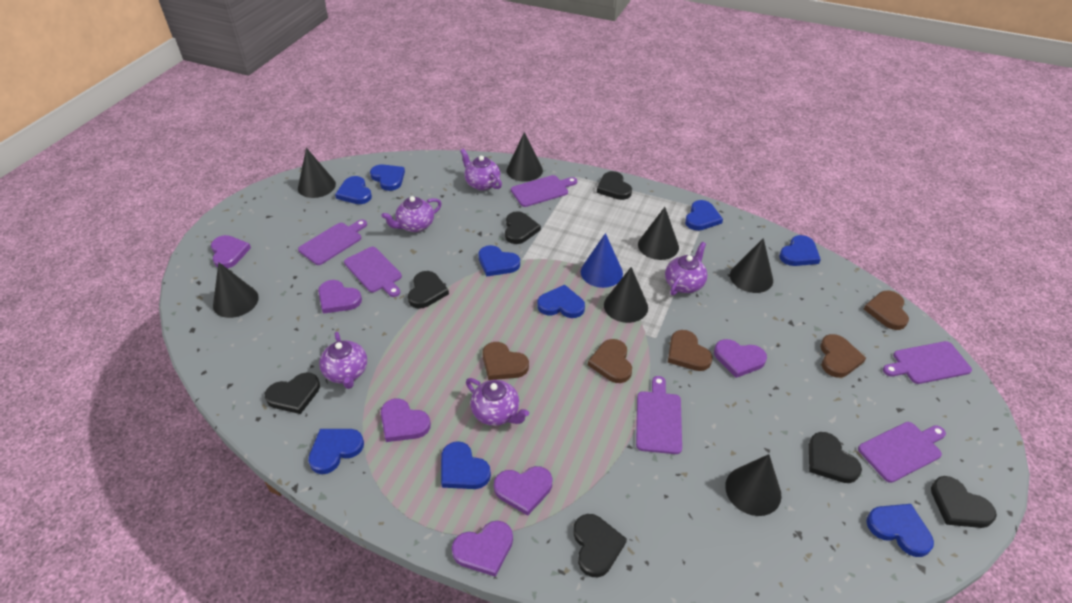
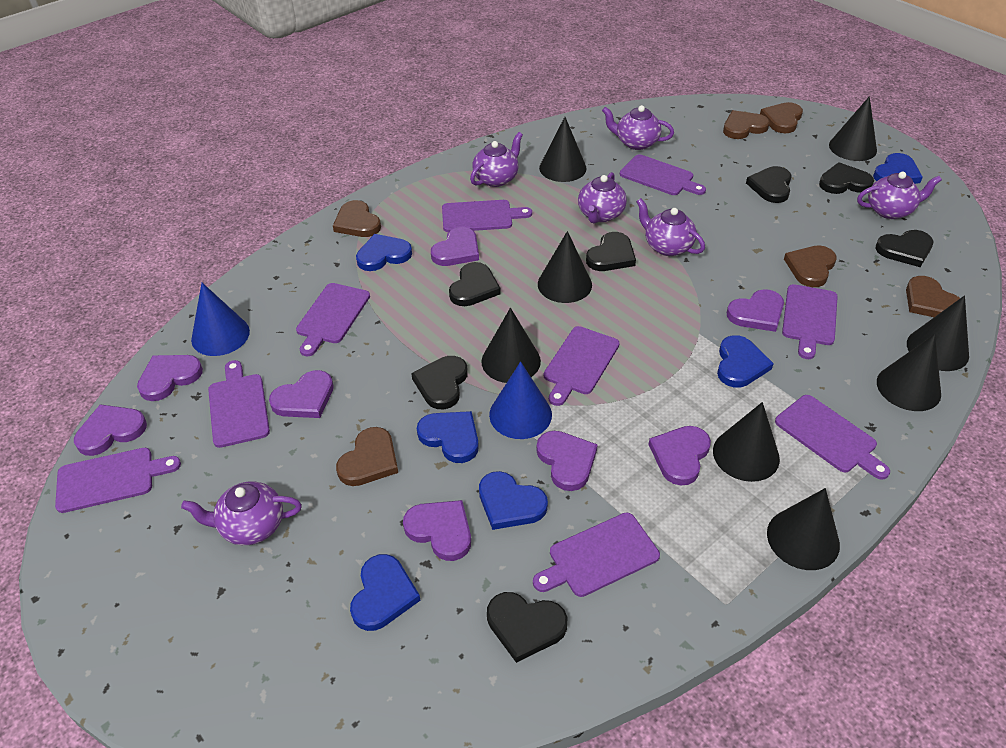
black cone: 7 -> 8
blue cone: 1 -> 2
blue heart: 9 -> 6
brown heart: 5 -> 6
purple cutting board: 6 -> 9
purple heart: 6 -> 8
purple teapot: 5 -> 6

